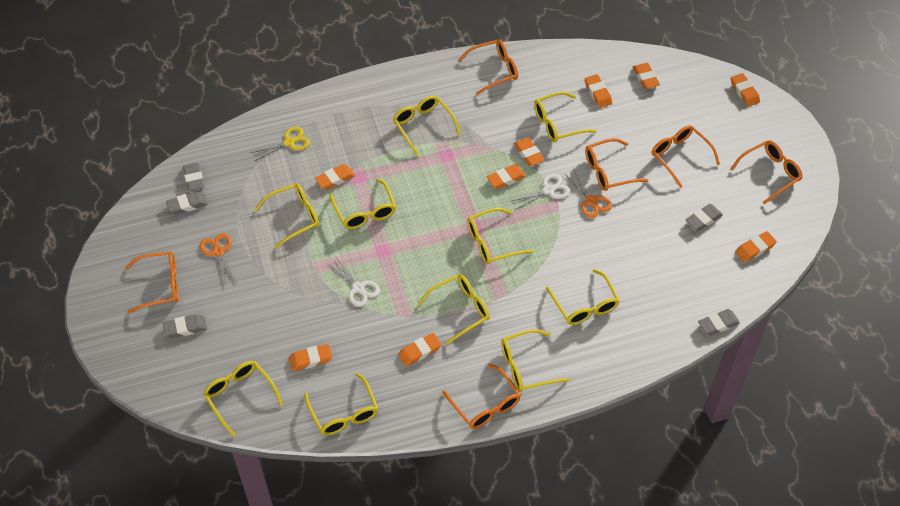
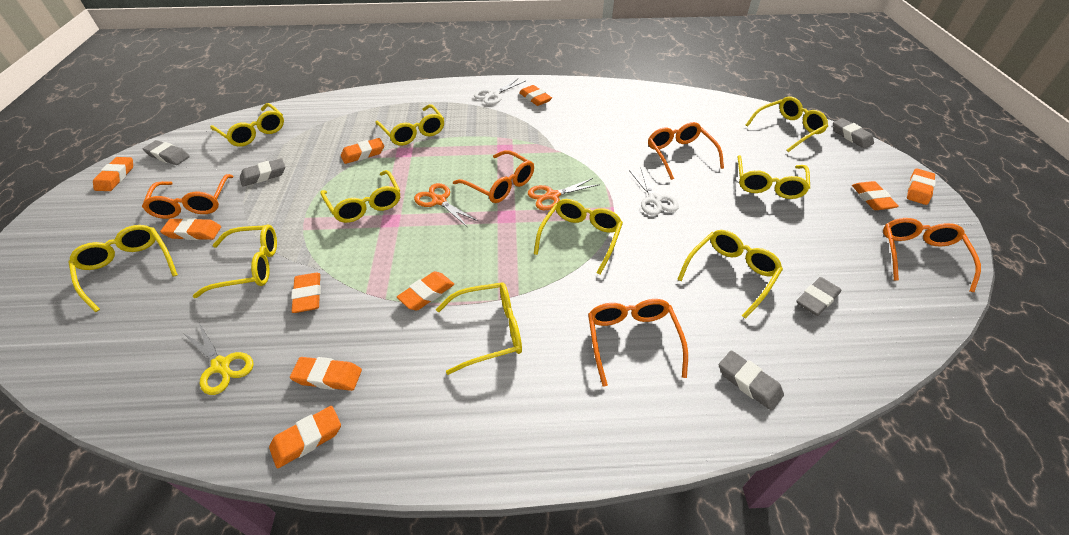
orange eraser: 9 -> 10
orange glasses: 6 -> 5

